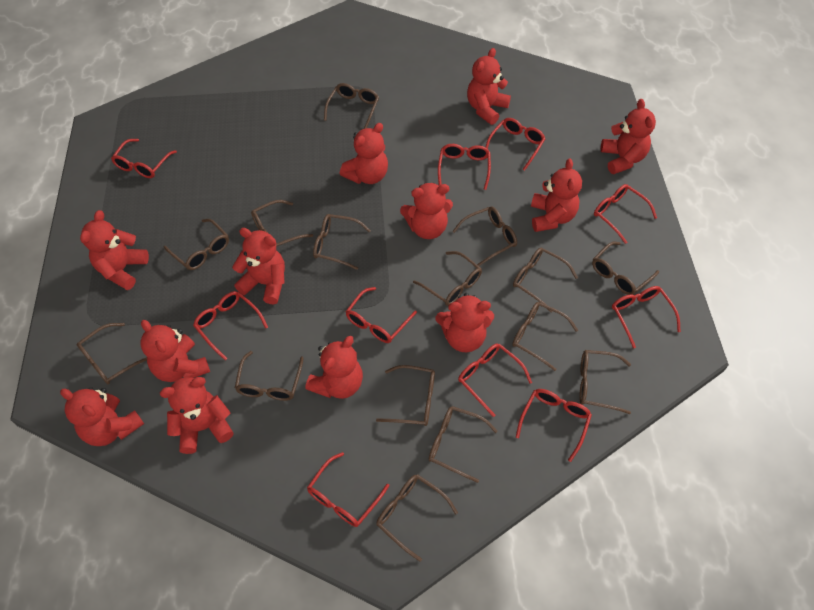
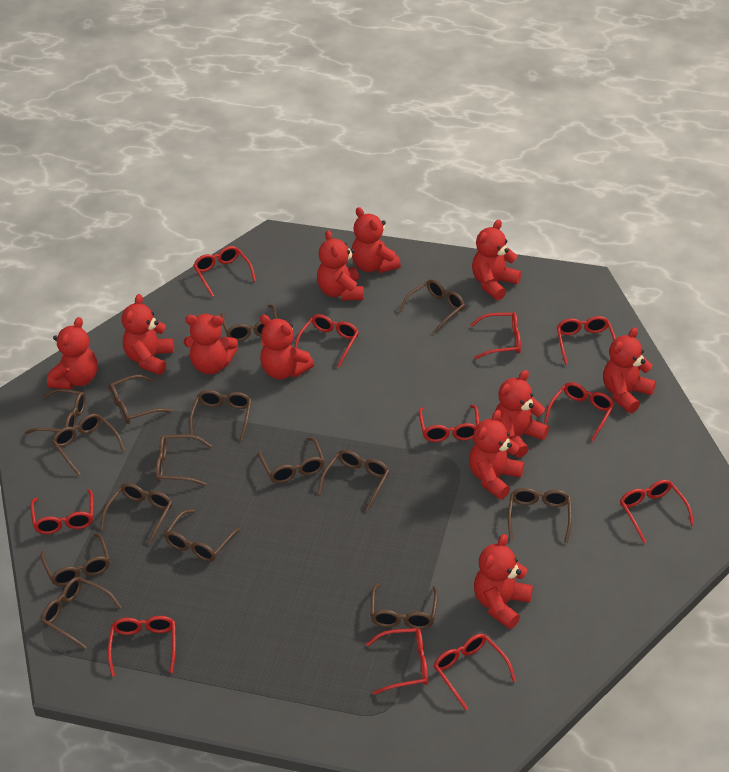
red glasses: 10 -> 11
red teddy bear: 12 -> 11

